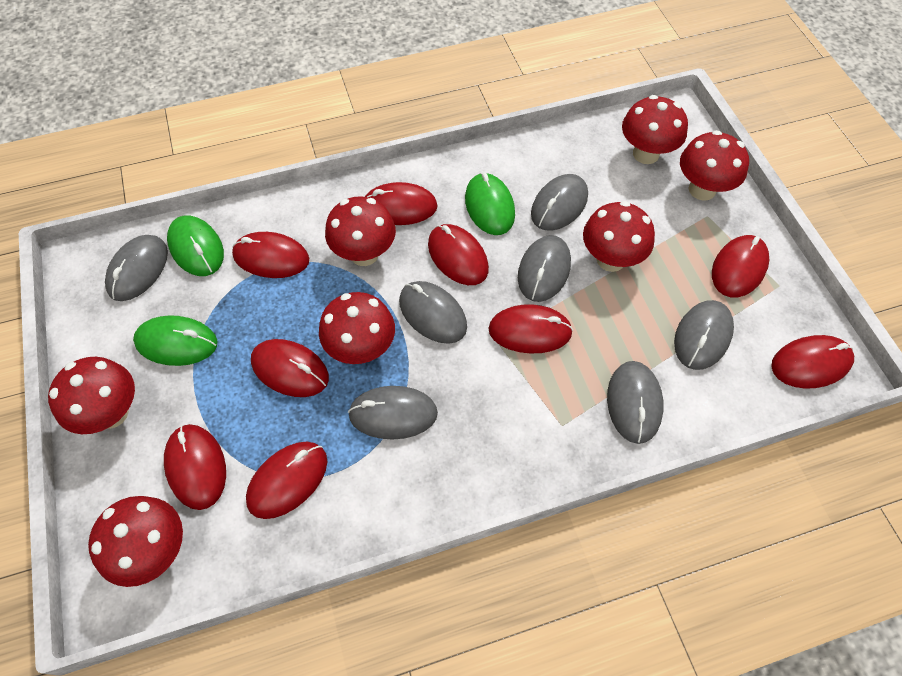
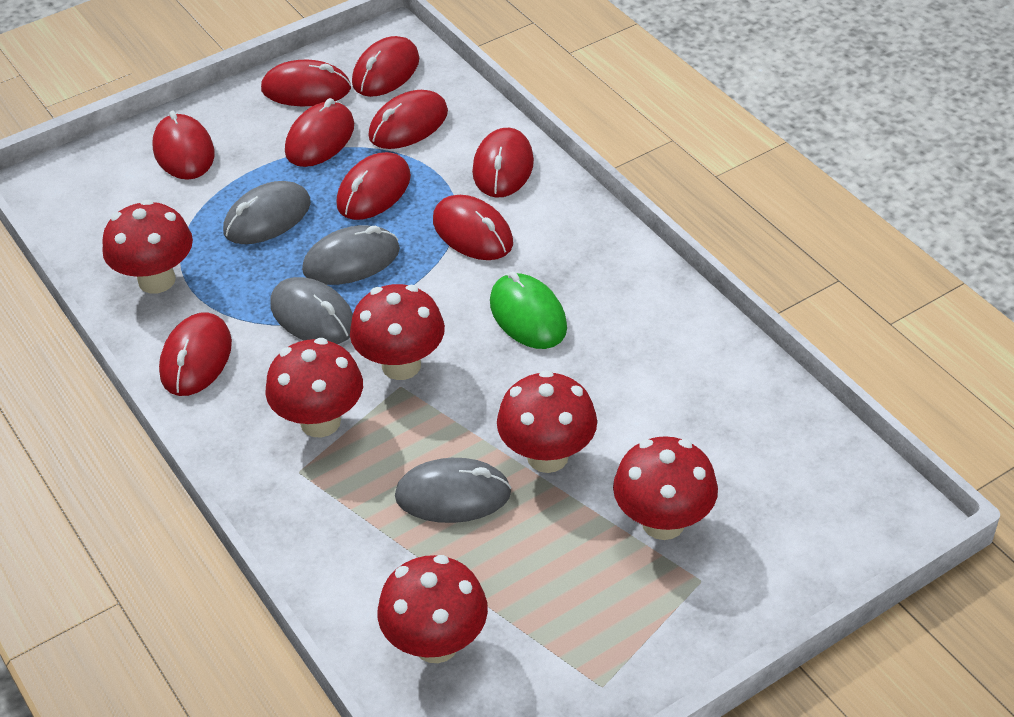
green mouse: 3 -> 1
grey mouse: 7 -> 4
red mushroom: 7 -> 6

